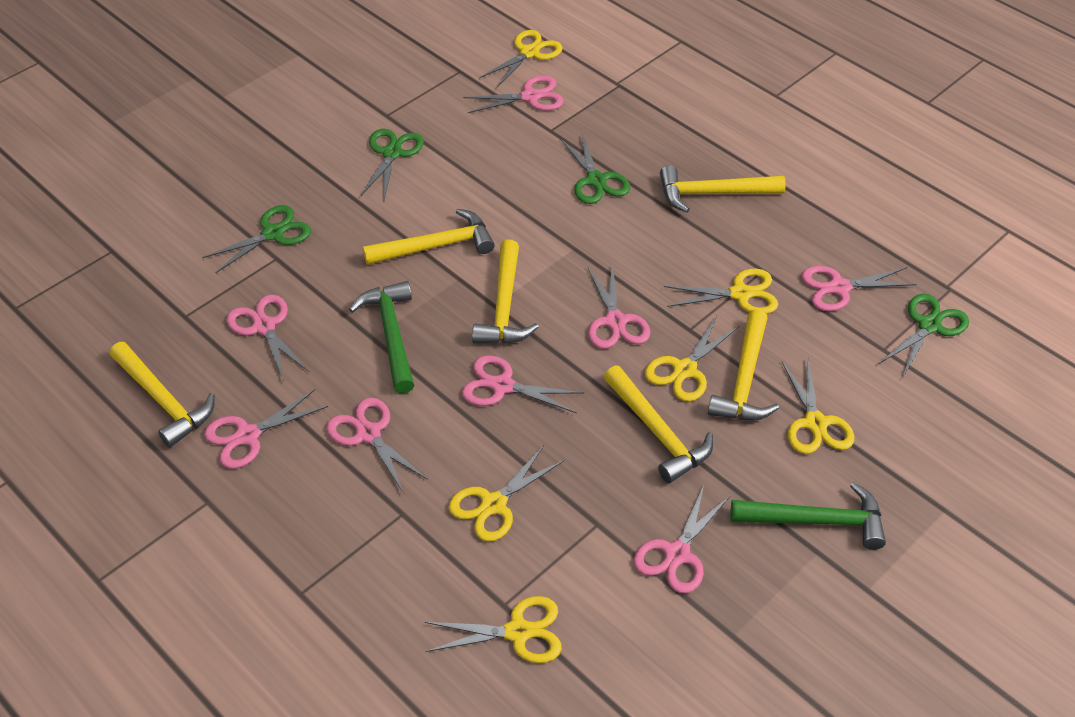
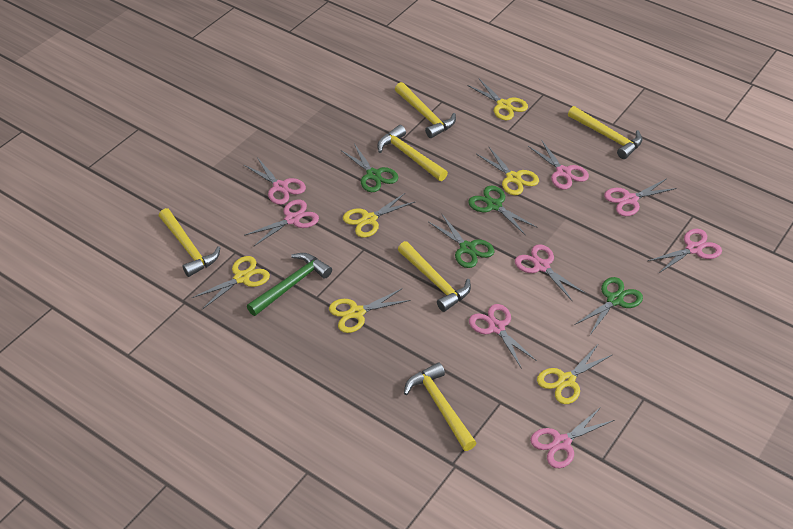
green hammer: 2 -> 1

